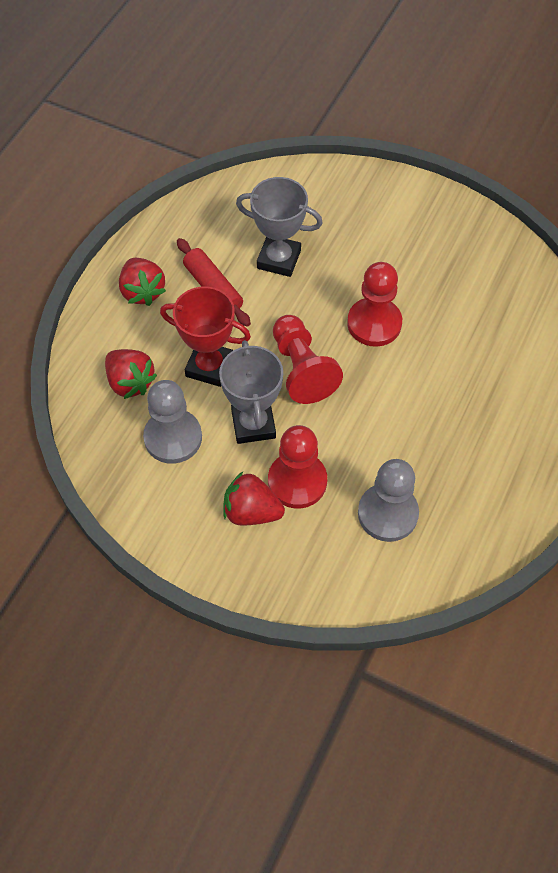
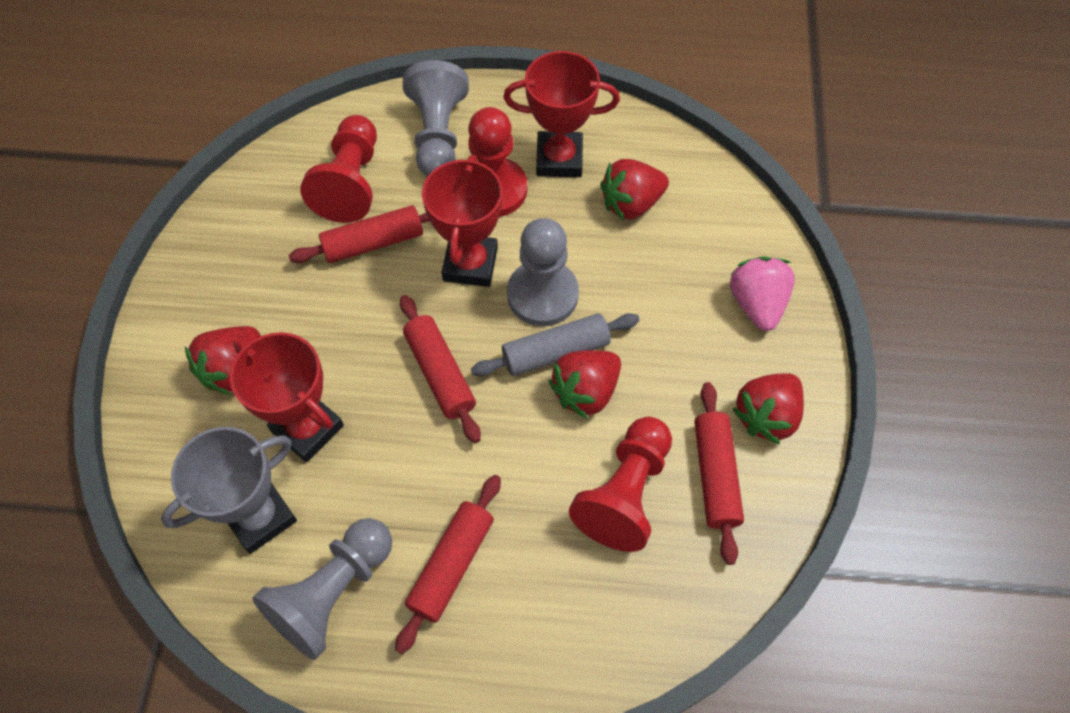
grey pawn: 2 -> 3
grey rolling pin: 0 -> 1
grey trophy: 2 -> 1
pink strawberry: 0 -> 1
red rolling pin: 1 -> 4
red strawberry: 3 -> 4
red trophy: 1 -> 3

